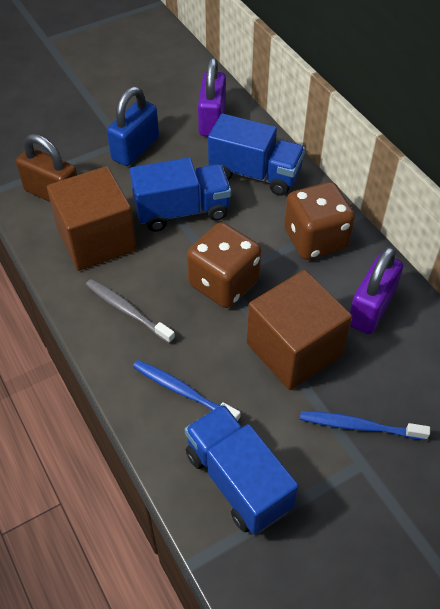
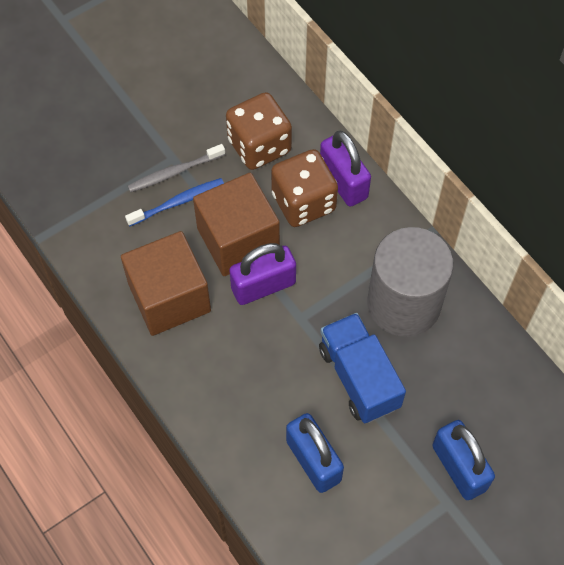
blue padlock: 1 -> 2
blue toothbrush: 2 -> 1
blue truck: 3 -> 1
brown padlock: 1 -> 0
grey cylinder: 0 -> 1

